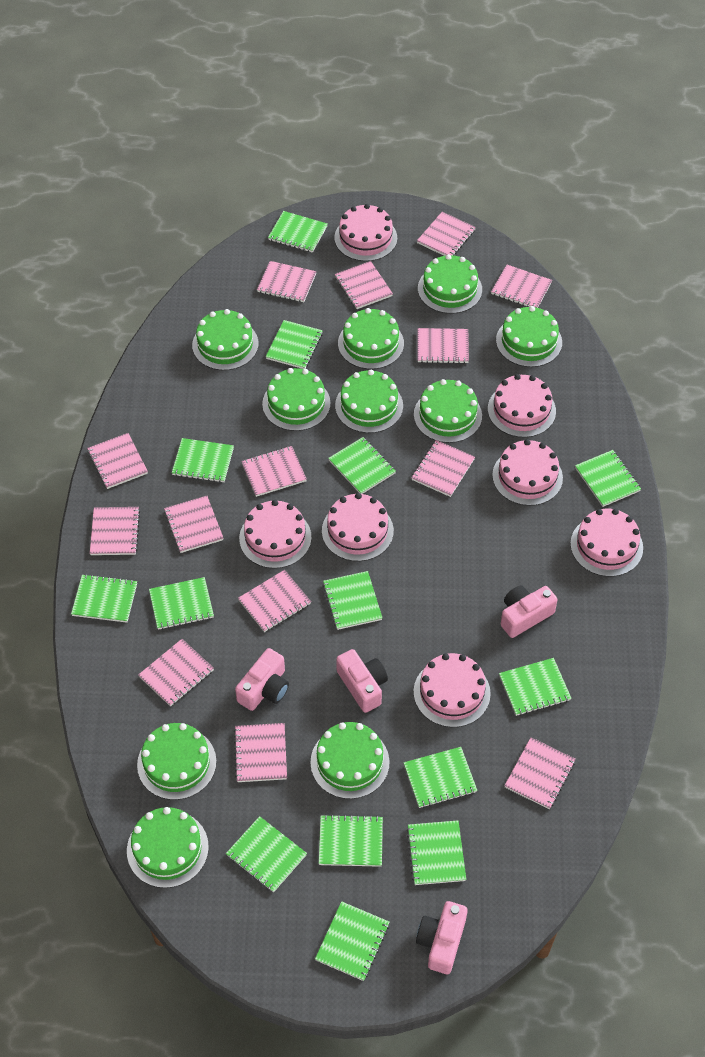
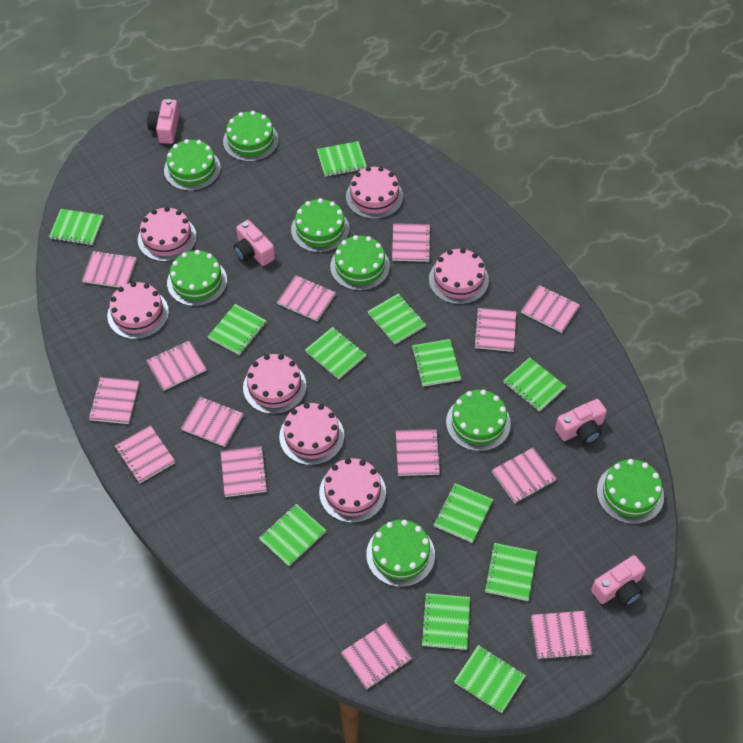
green cake: 10 -> 8
green notebook: 14 -> 12

